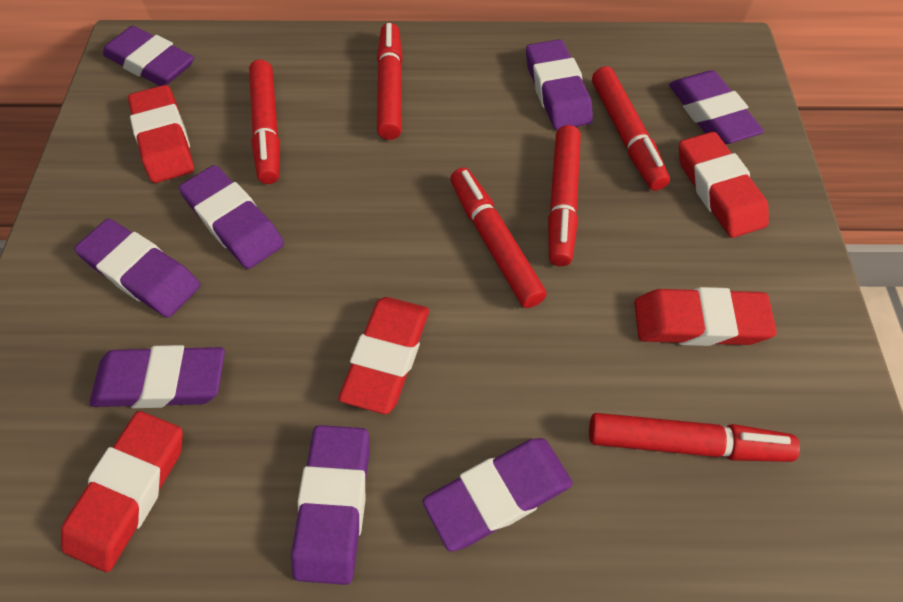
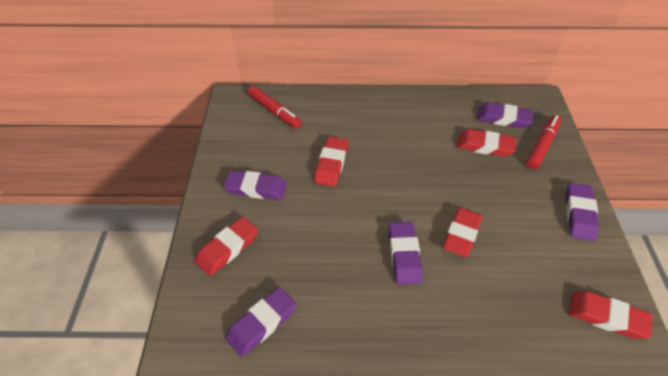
purple eraser: 8 -> 5
red marker: 6 -> 2

